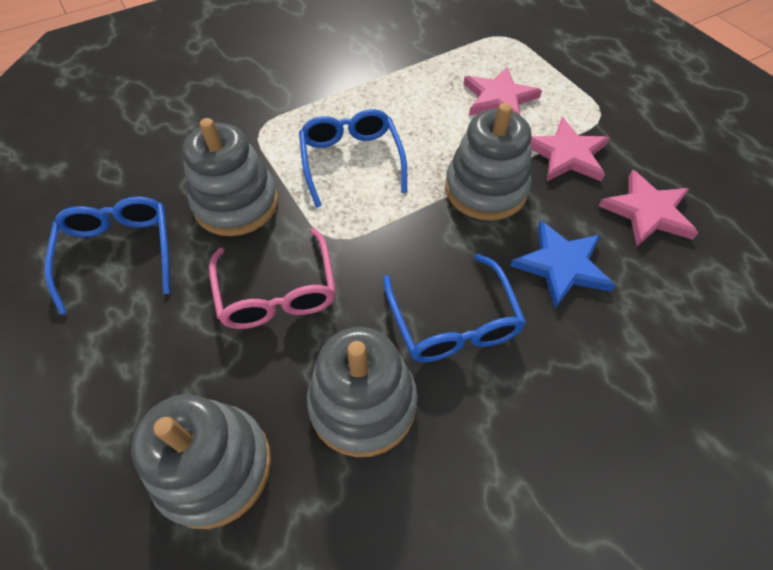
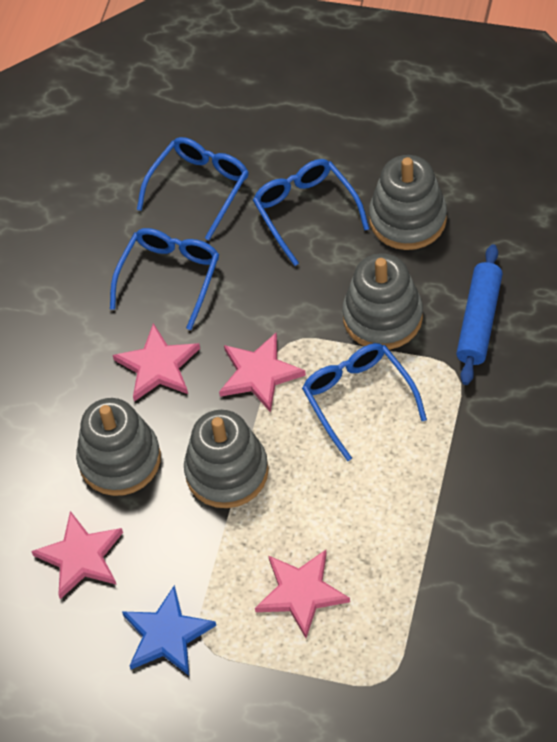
blue glasses: 3 -> 4
blue rolling pin: 0 -> 1
pink glasses: 1 -> 0
pink star: 3 -> 4

